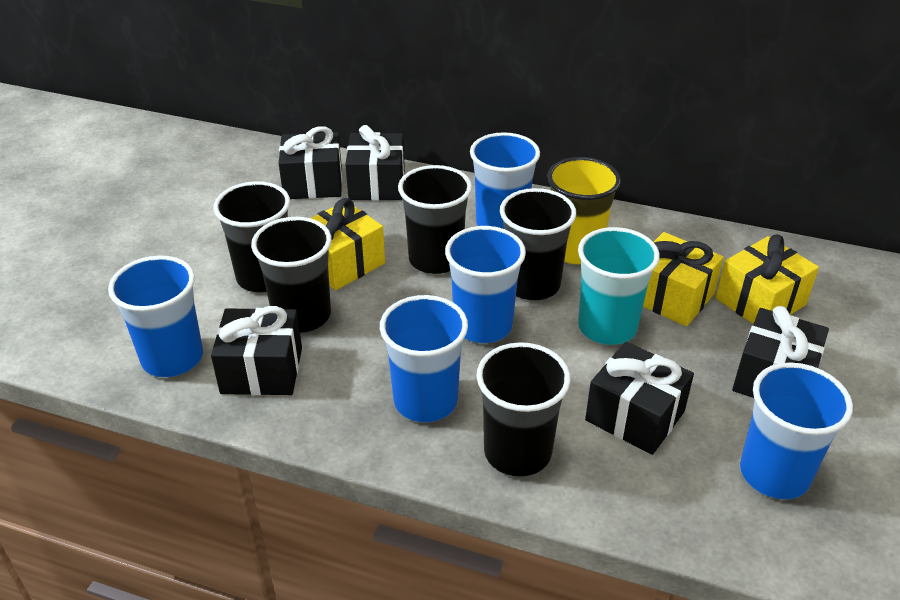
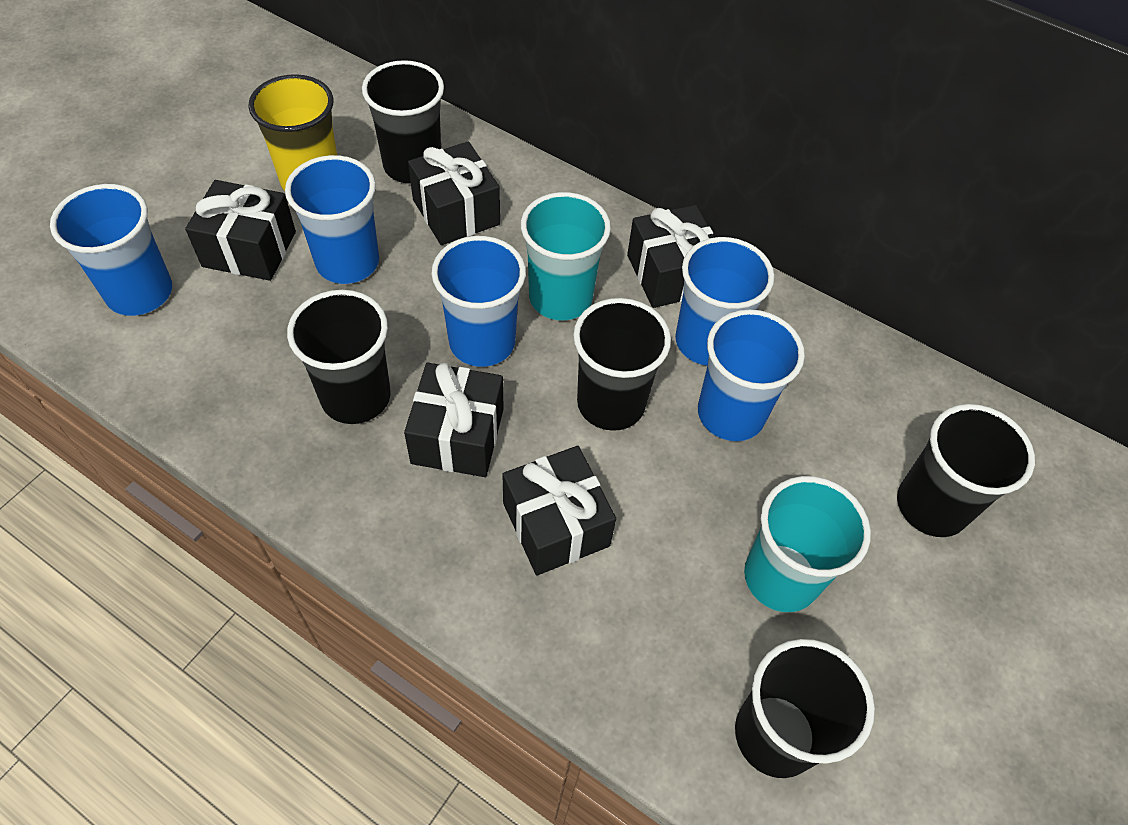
turquoise cup: 1 -> 2
yellow gift: 3 -> 0

